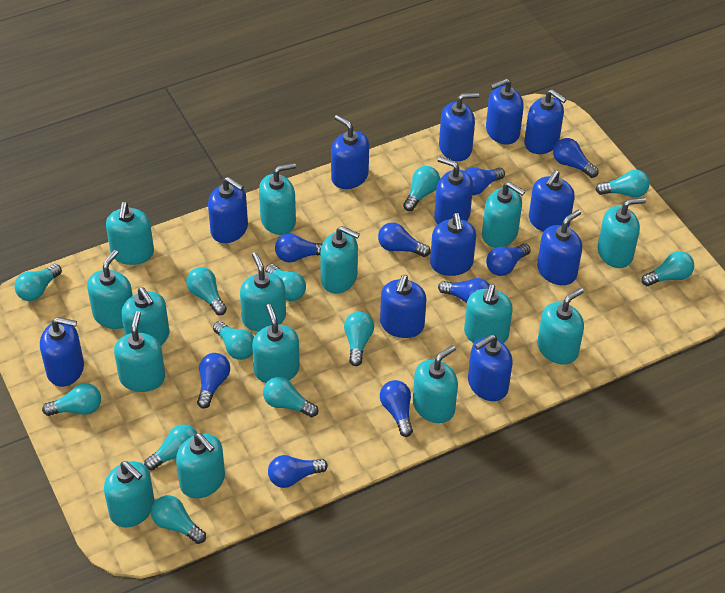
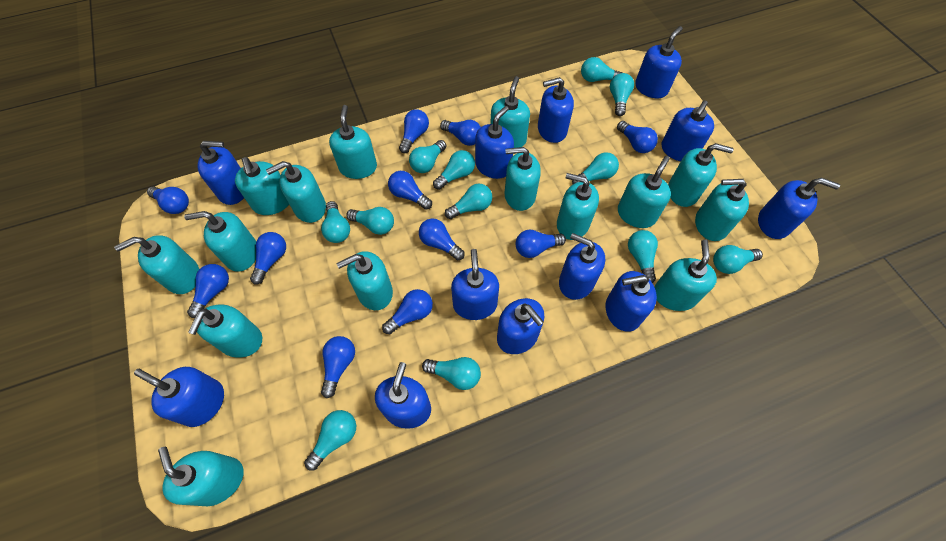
blue light bulb: 9 -> 11

